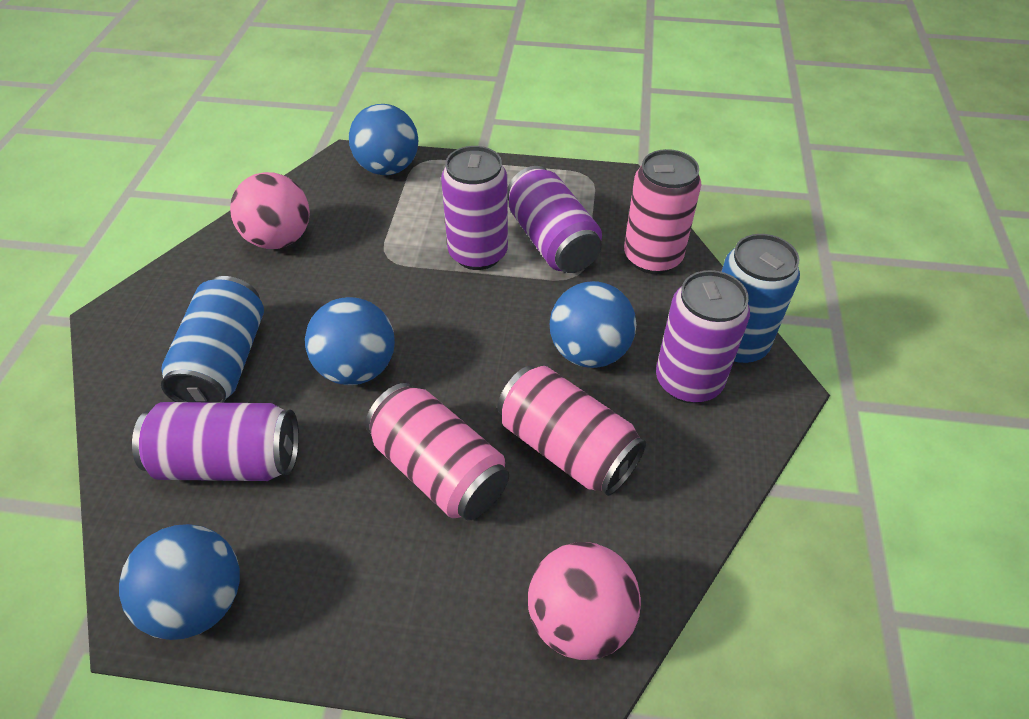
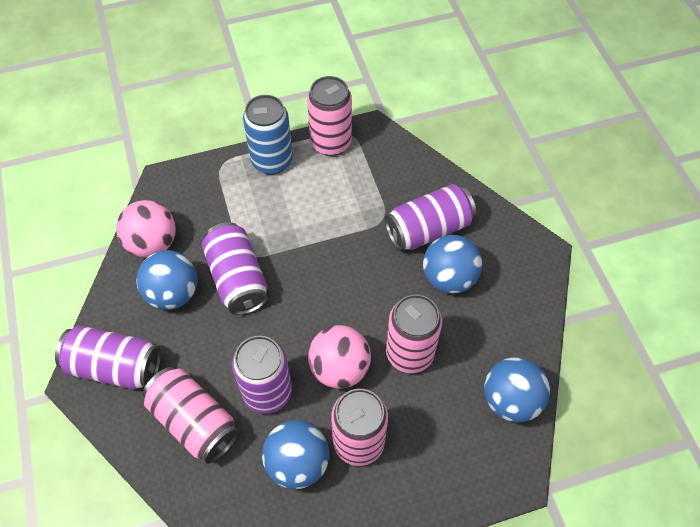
blue can: 2 -> 1
pink can: 3 -> 4

